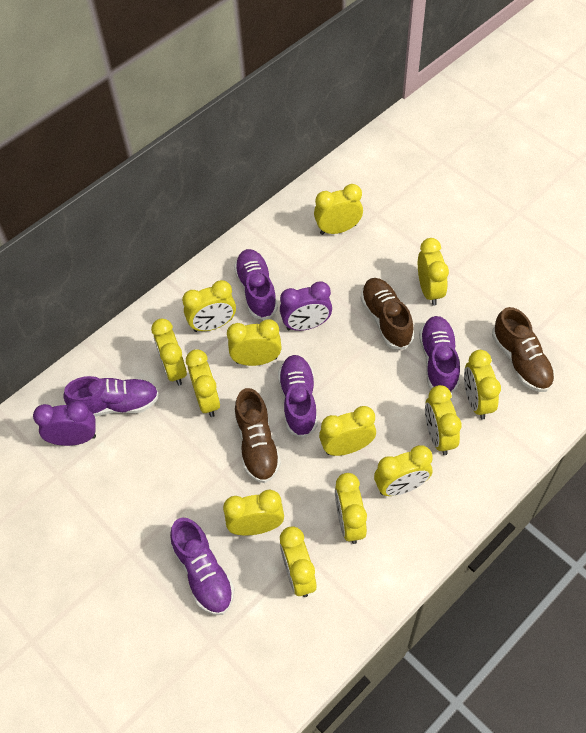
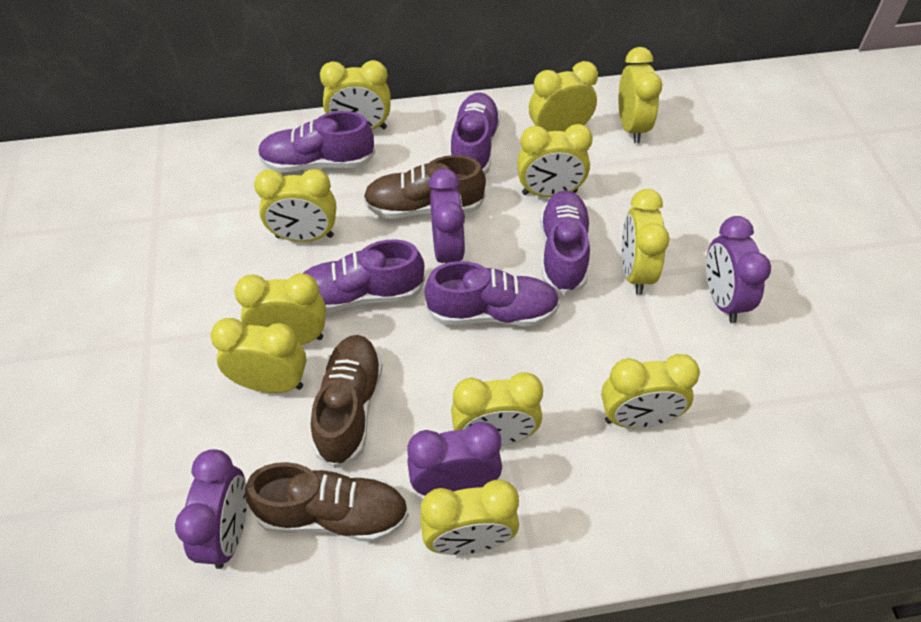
purple clock: 2 -> 4
yellow clock: 13 -> 11

